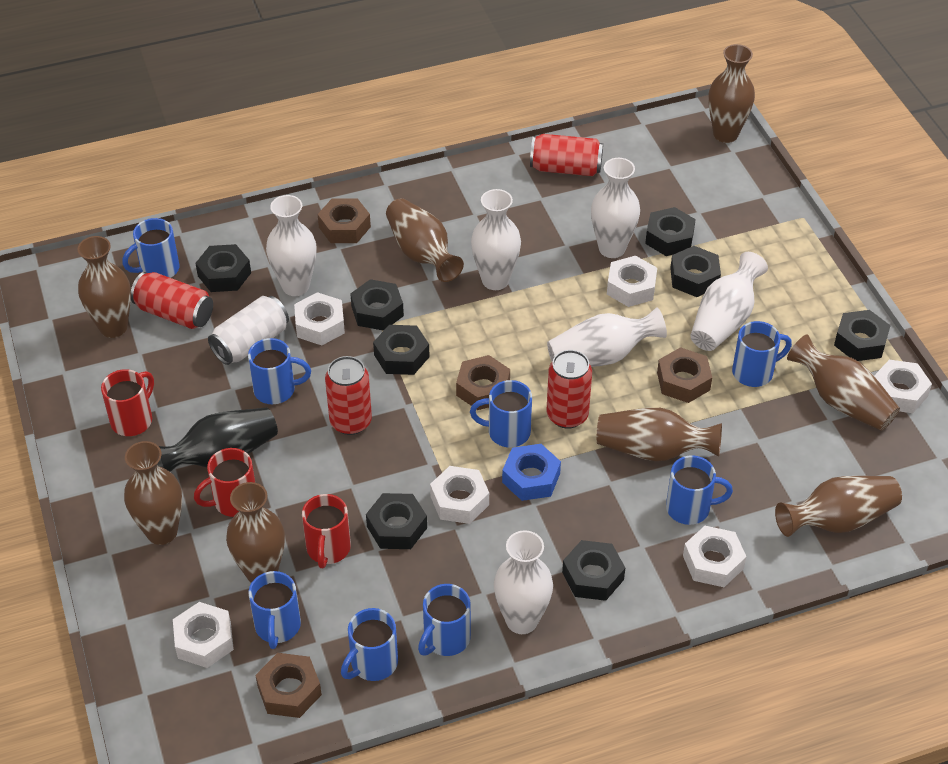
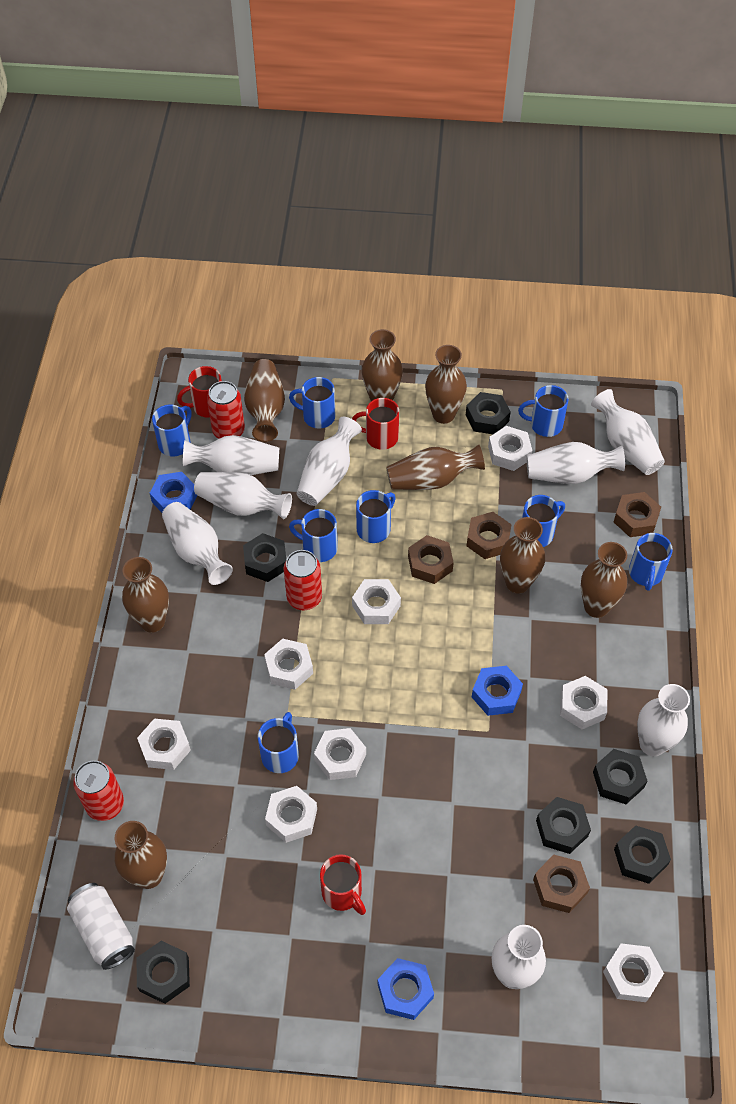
black nut: 8 -> 6
black vase: 1 -> 0
blue nut: 1 -> 3
red can: 4 -> 3
white nut: 6 -> 8
white vase: 6 -> 8

